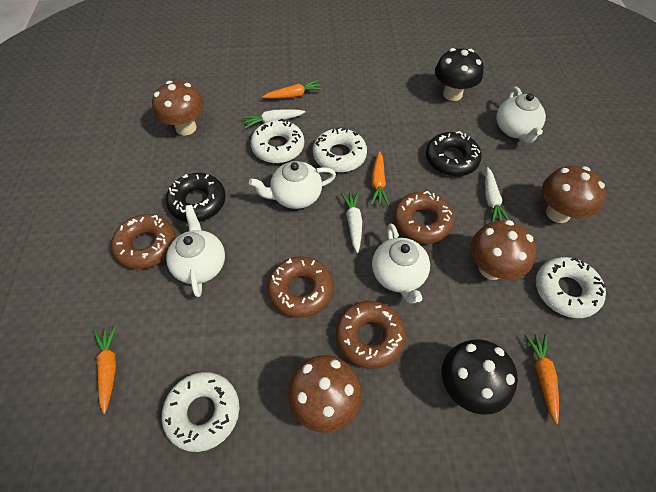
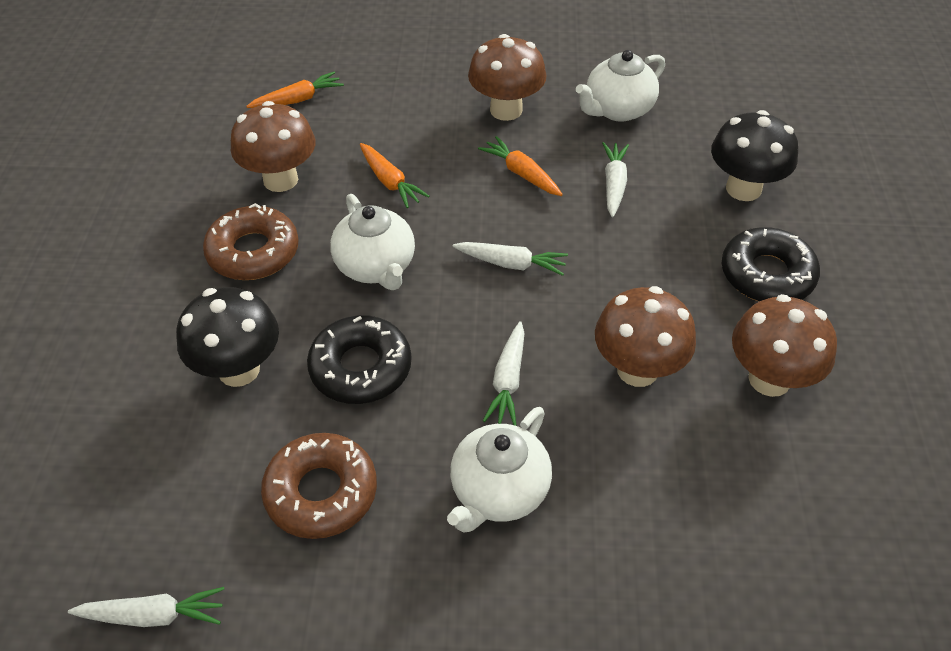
brown donut: 4 -> 2
orange carrot: 4 -> 3
white carrot: 3 -> 4
white donut: 4 -> 0
white teapot: 4 -> 3

